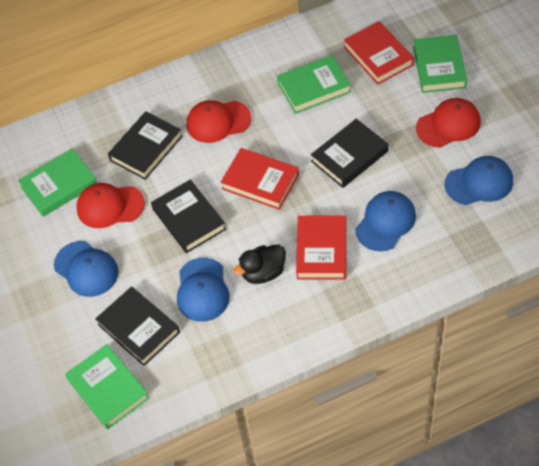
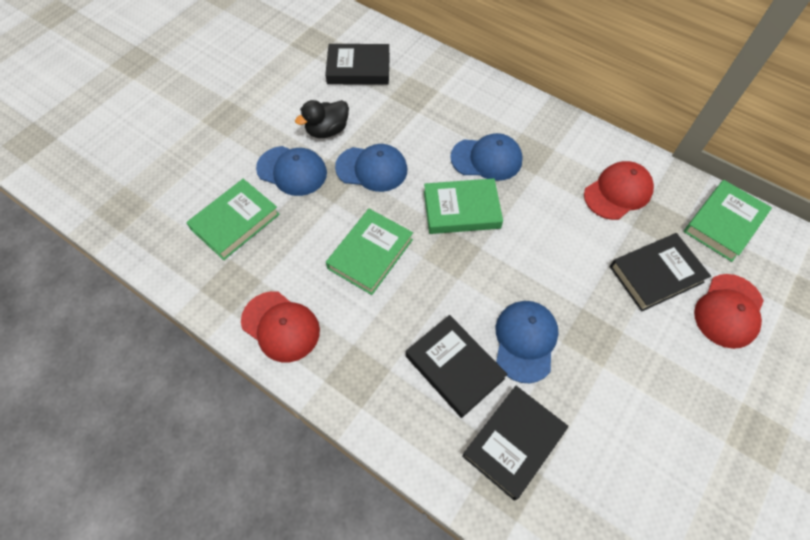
red book: 3 -> 0

